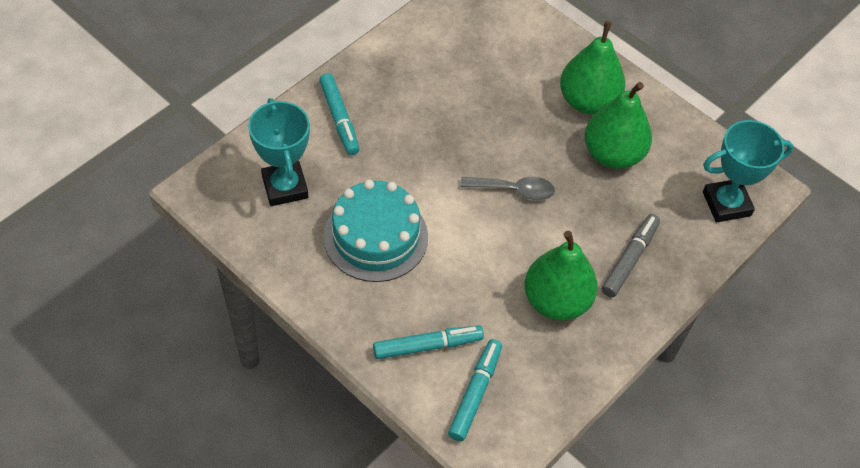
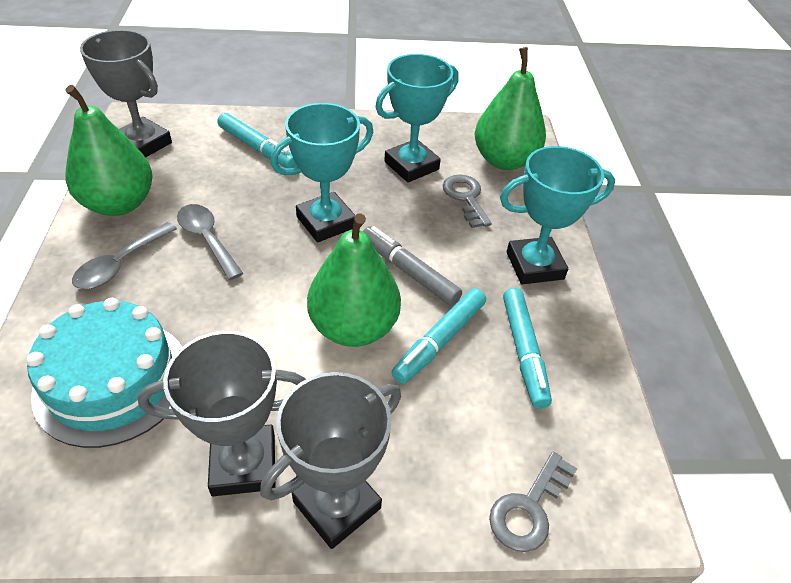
grey key: 0 -> 2
grey spoon: 1 -> 2
grey trophy: 0 -> 3
turquoise trophy: 2 -> 3

